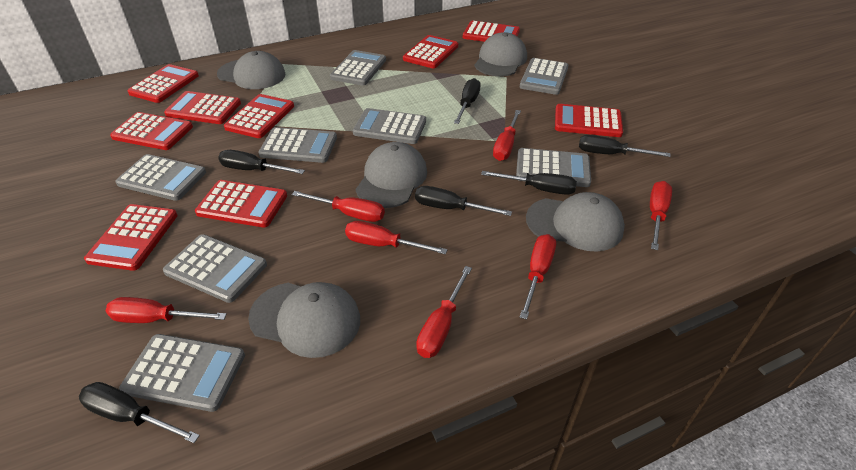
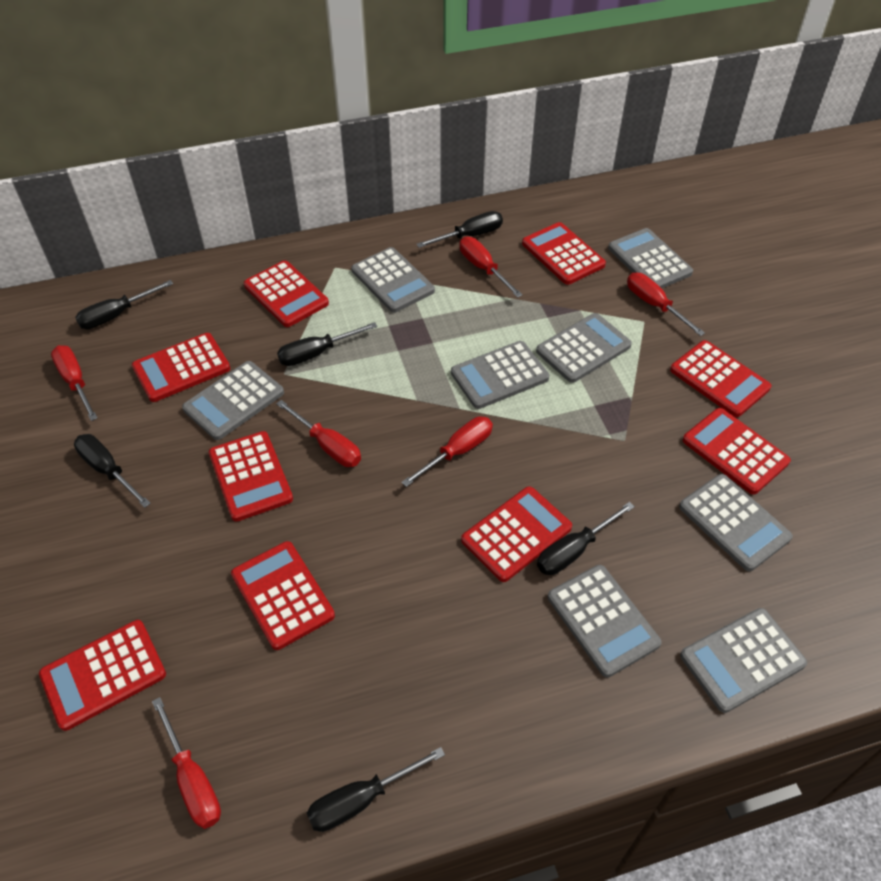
grey cap: 5 -> 0
red screwdriver: 7 -> 6

